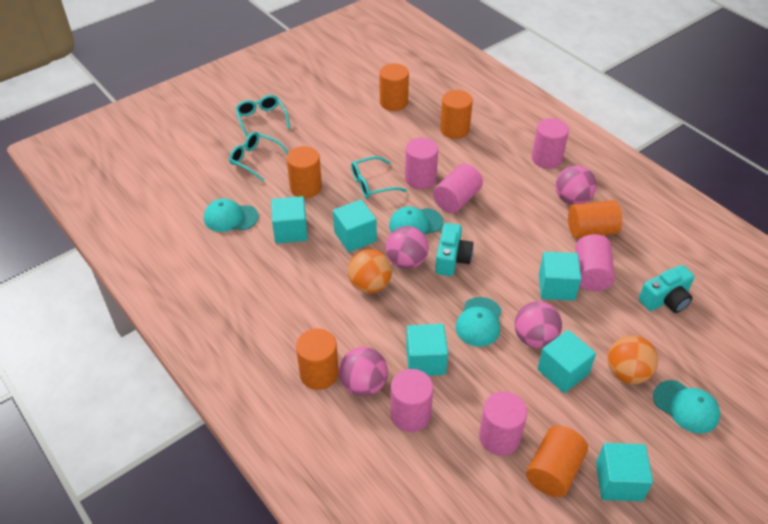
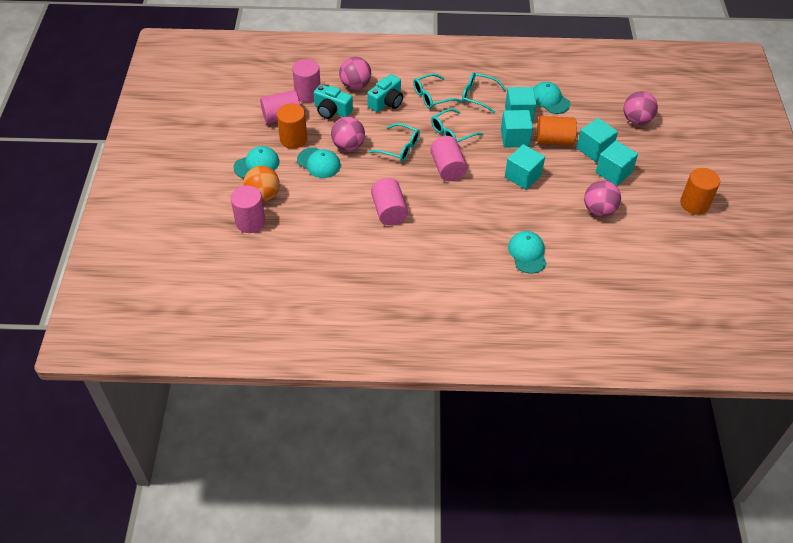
orange ball: 2 -> 1
orange cylinder: 6 -> 3
pink cylinder: 6 -> 5
turquoise cube: 6 -> 5
turquoise glasses: 3 -> 4

